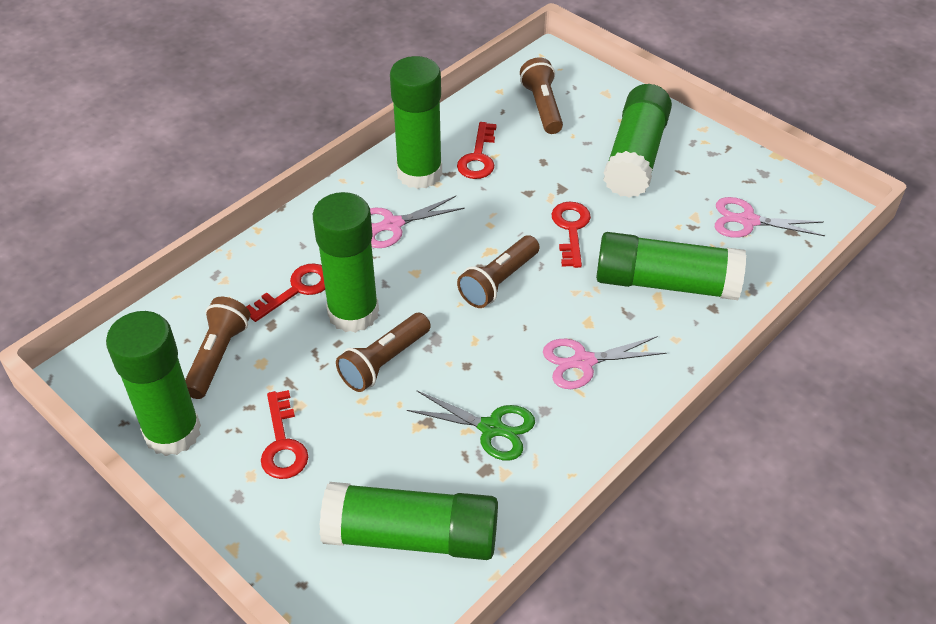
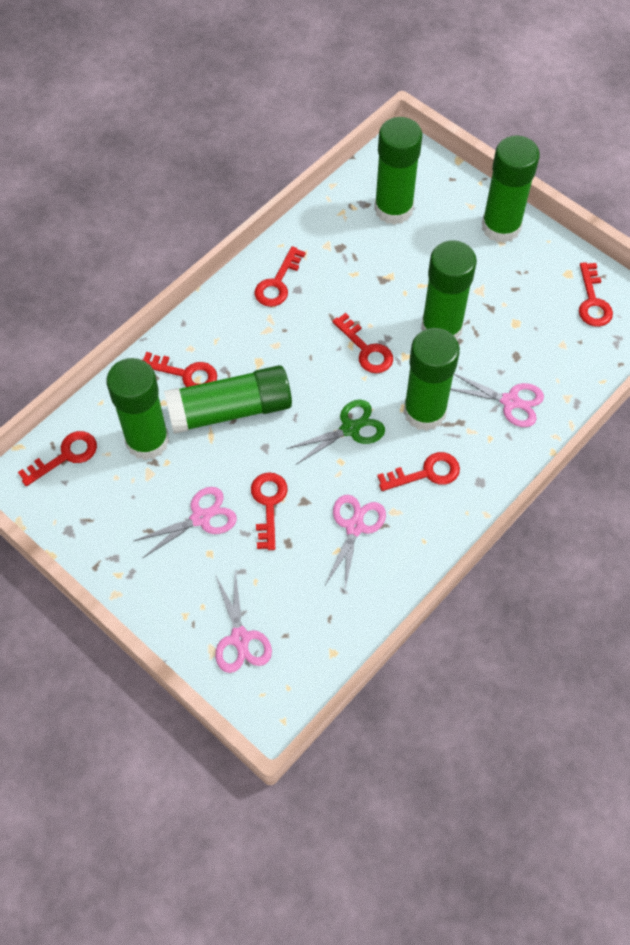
brown flashlight: 4 -> 0
pink scissors: 3 -> 4
red key: 4 -> 7

